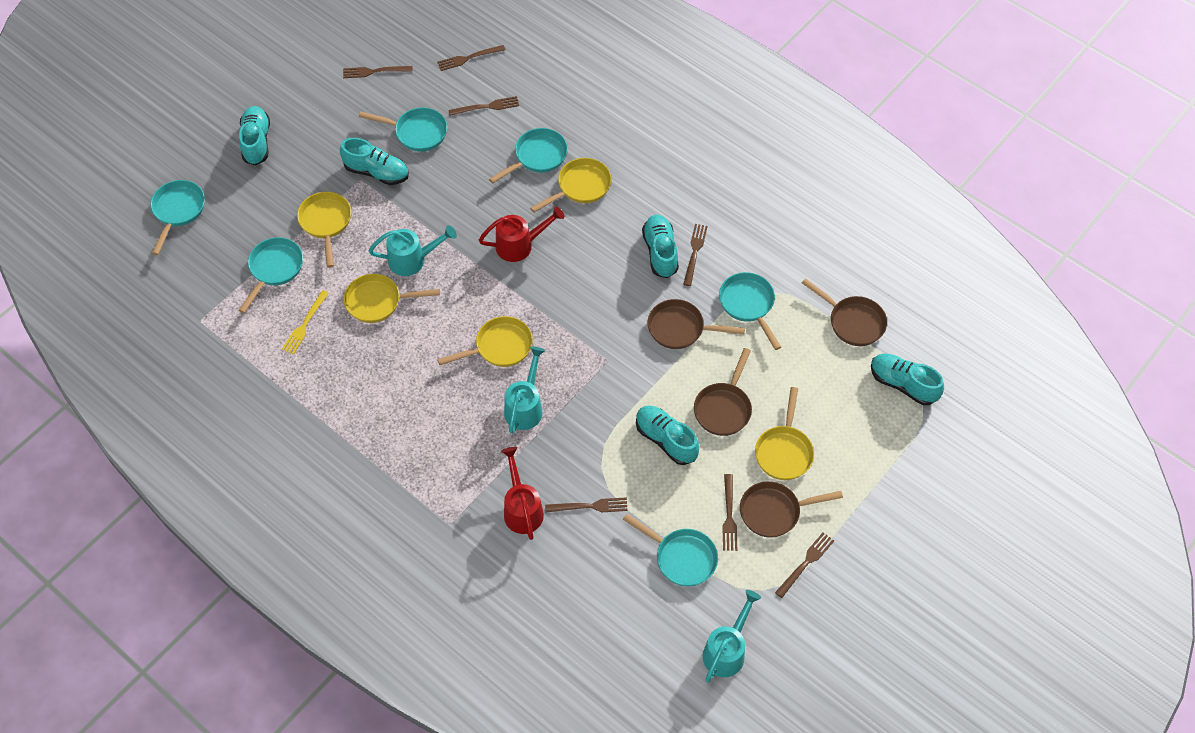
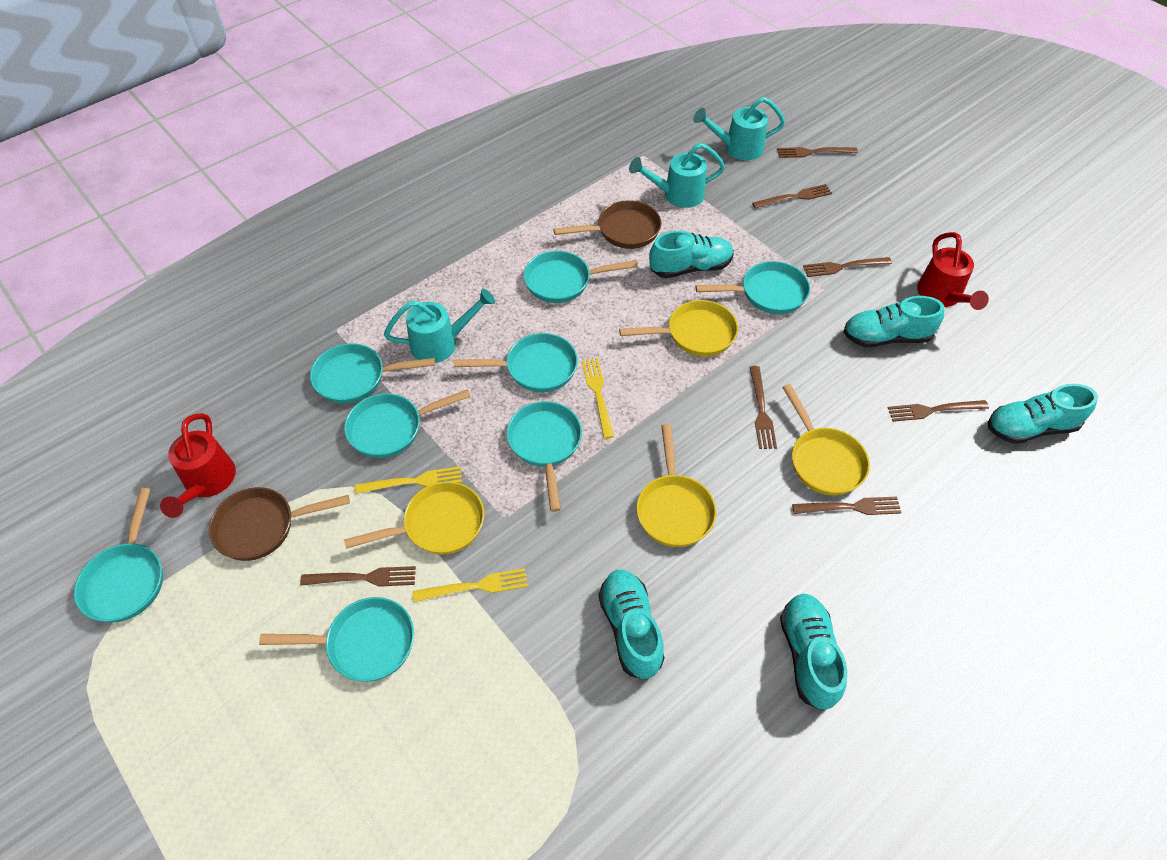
brown pan: 4 -> 2
turquoise pan: 6 -> 8
yellow fork: 1 -> 3
yellow pan: 5 -> 4

